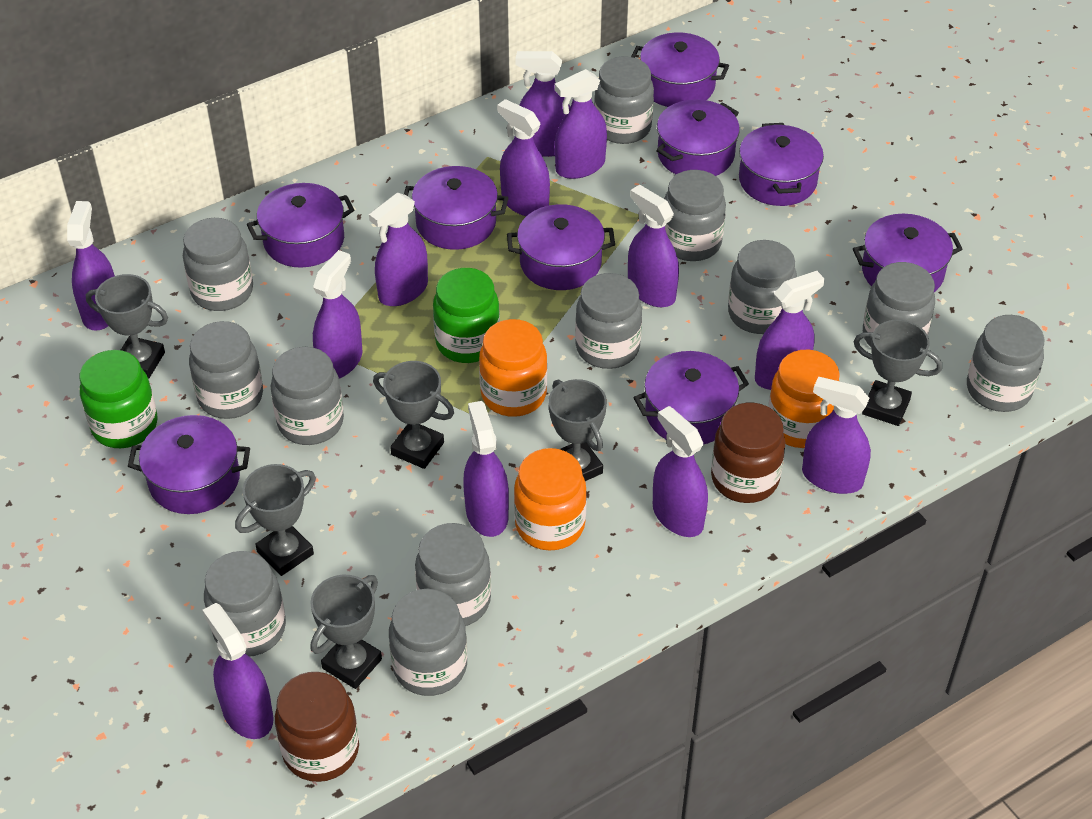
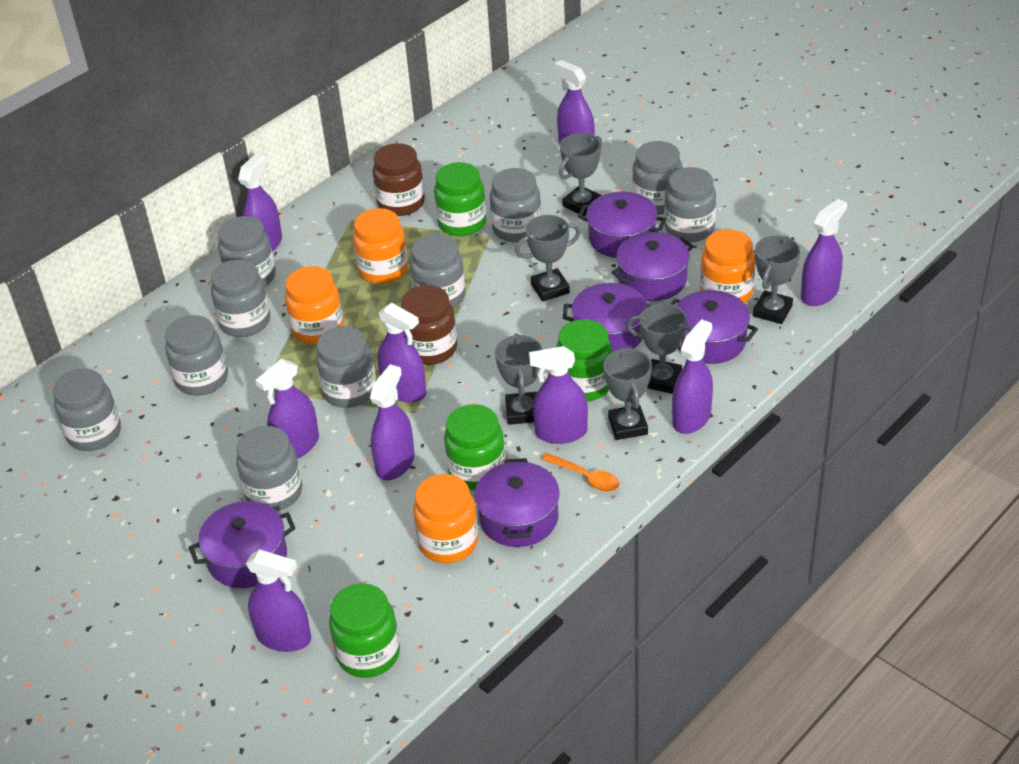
green jar: 2 -> 4
grey jar: 12 -> 10
orange jar: 3 -> 4
orange spoon: 0 -> 1
purple pot: 9 -> 6
purple spray bottle: 12 -> 9

